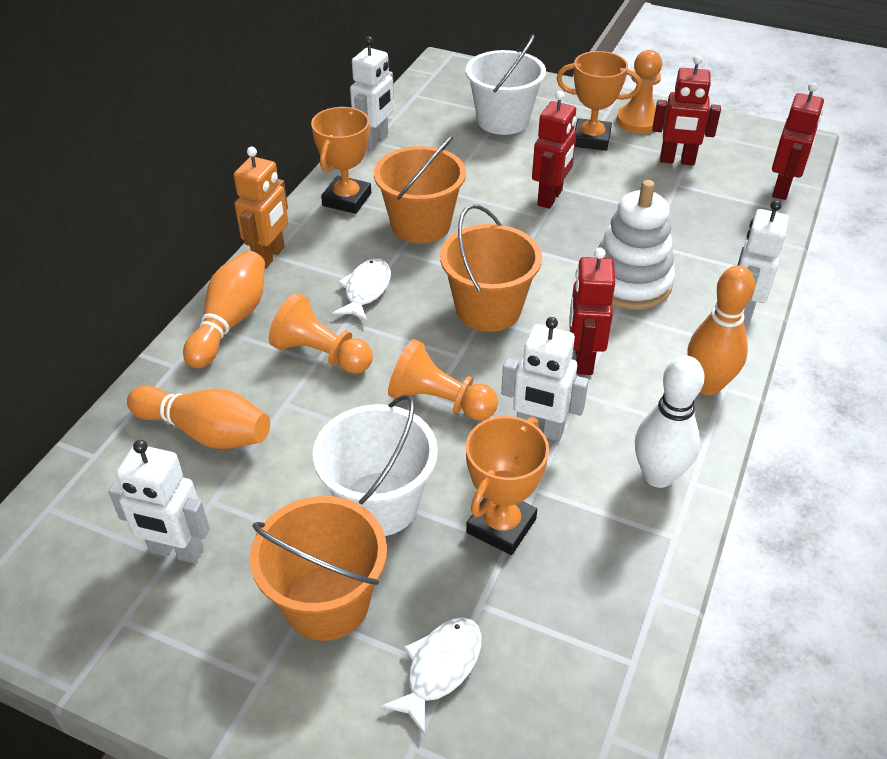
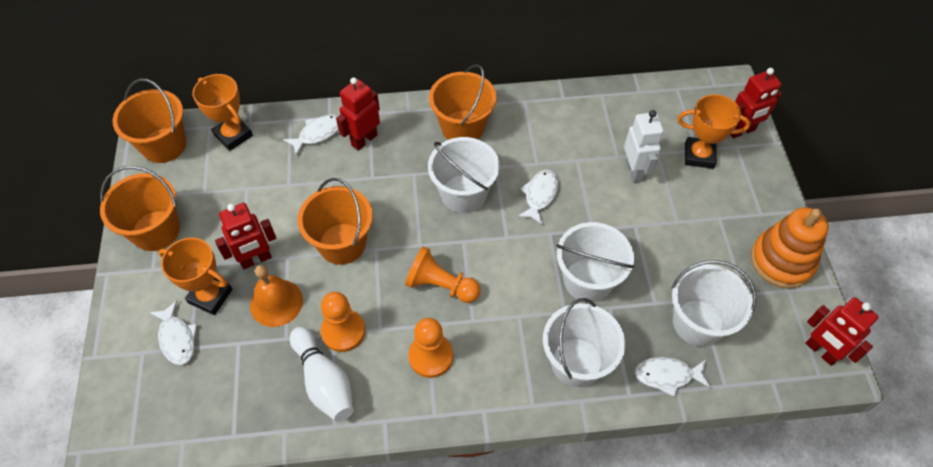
orange bell: 0 -> 1
orange bowling pin: 3 -> 0
orange bucket: 3 -> 4
orange robot: 1 -> 0
orange stacking toy: 0 -> 1
white bucket: 2 -> 4
white fish: 2 -> 4
white robot: 4 -> 1
white stacking toy: 1 -> 0

